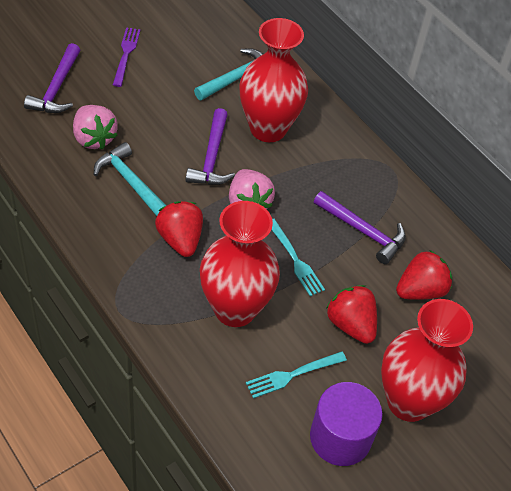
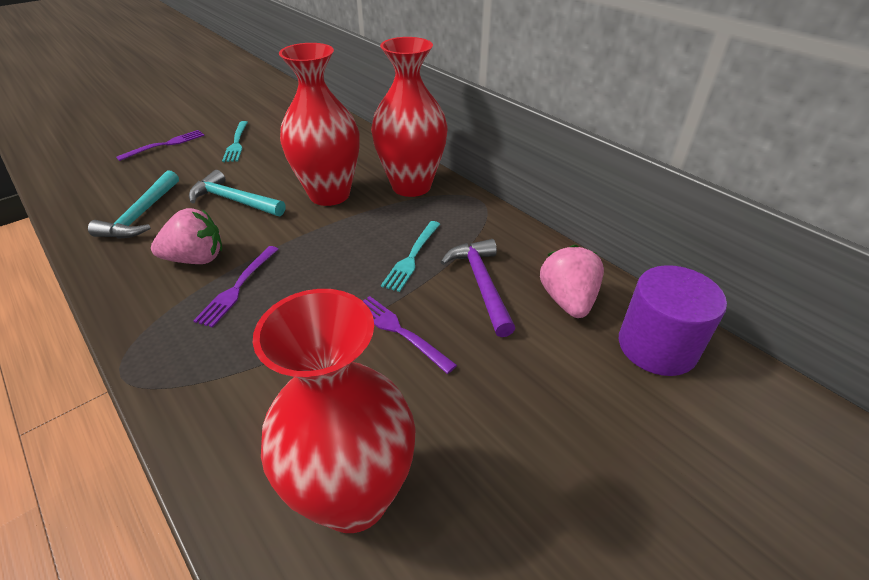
purple fork: 1 -> 3
purple hammer: 3 -> 1
red strawberry: 3 -> 0

